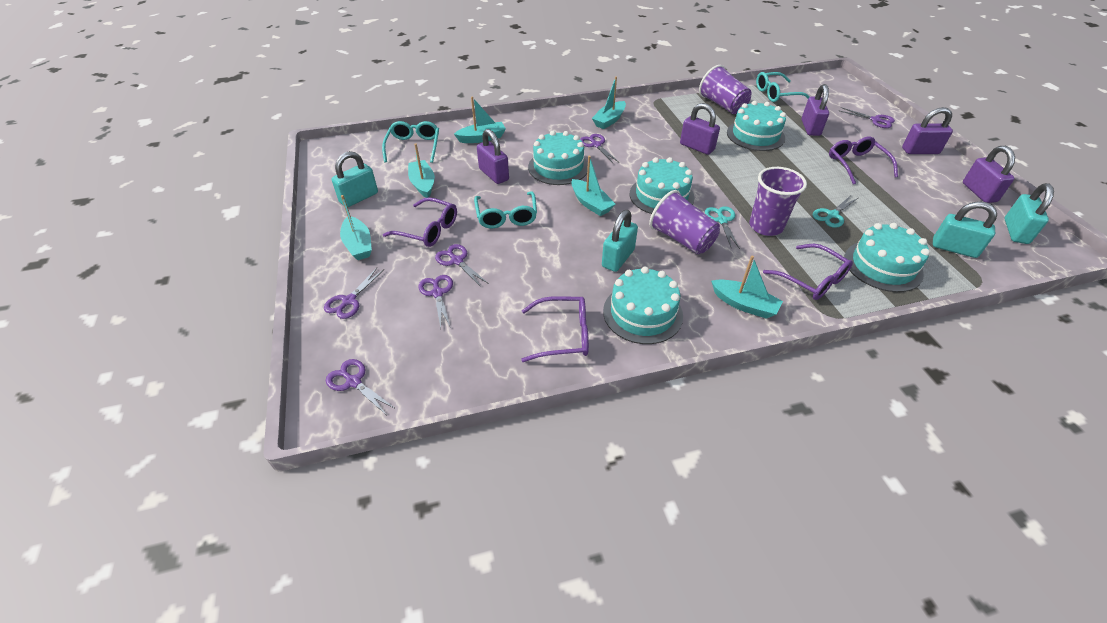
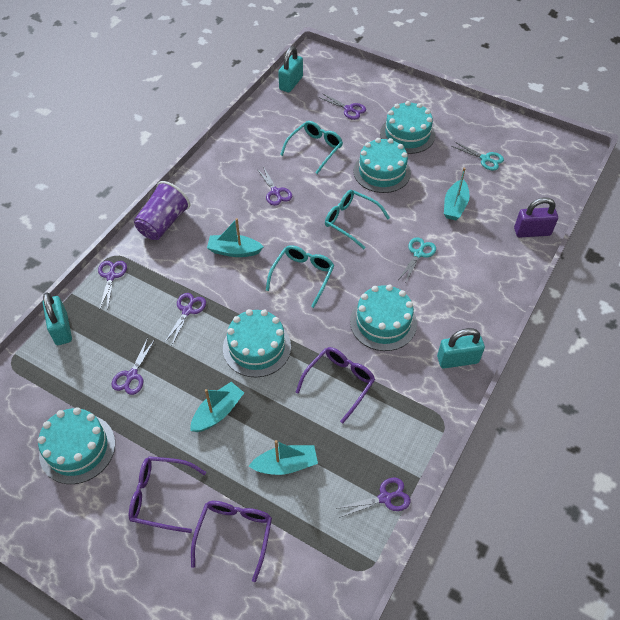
purple cup: 3 -> 1
purple glasses: 4 -> 3
purple padlock: 5 -> 1
turquoise boat: 6 -> 4
turquoise padlock: 4 -> 3

